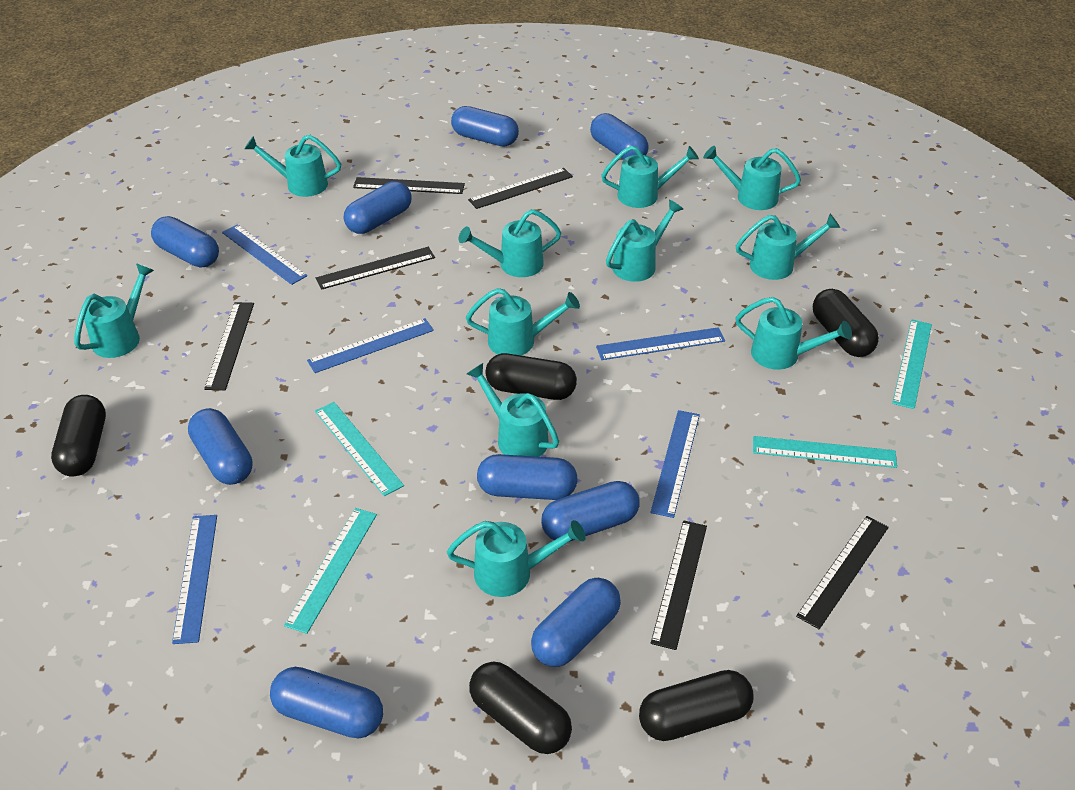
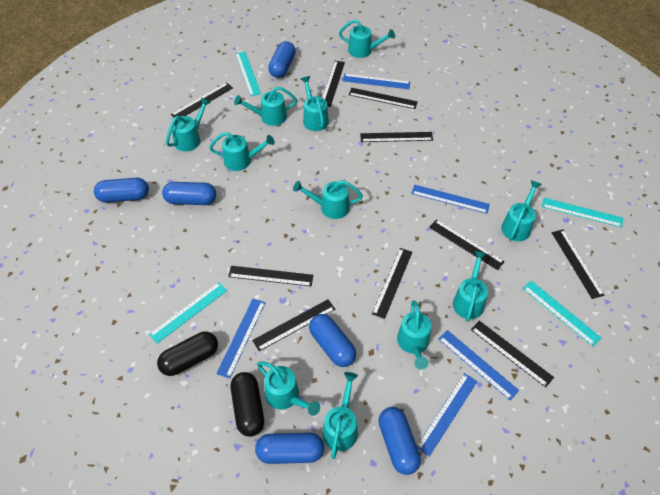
black capsule: 5 -> 2
black ruler: 6 -> 10
blue capsule: 9 -> 6

